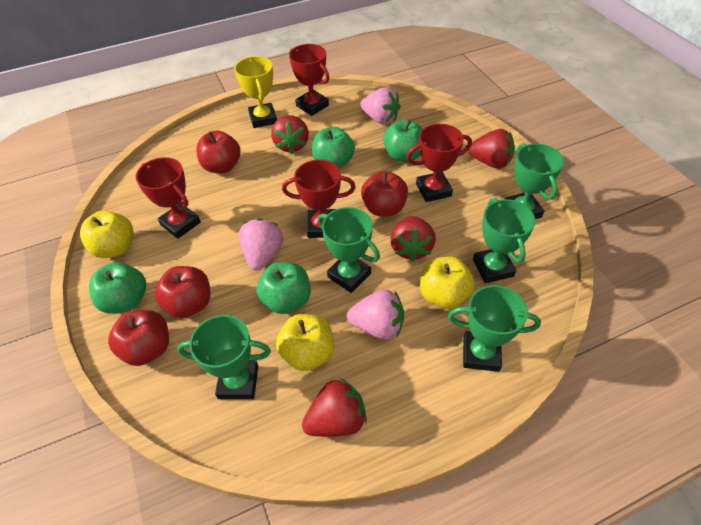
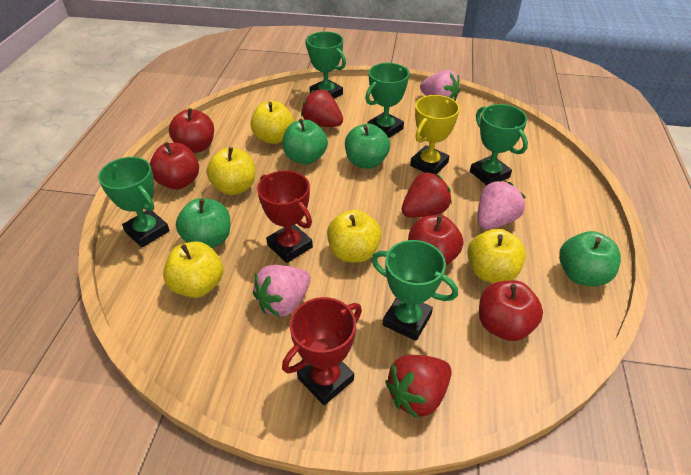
red strawberry: 4 -> 3
red trophy: 4 -> 2
yellow apple: 3 -> 5

